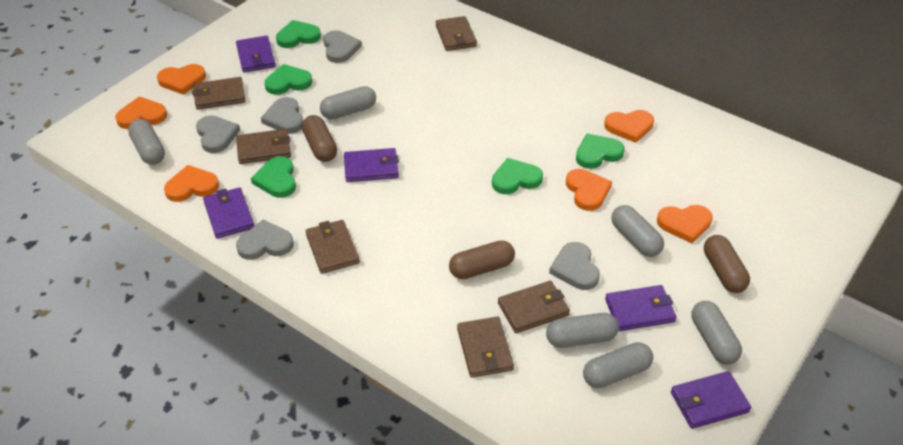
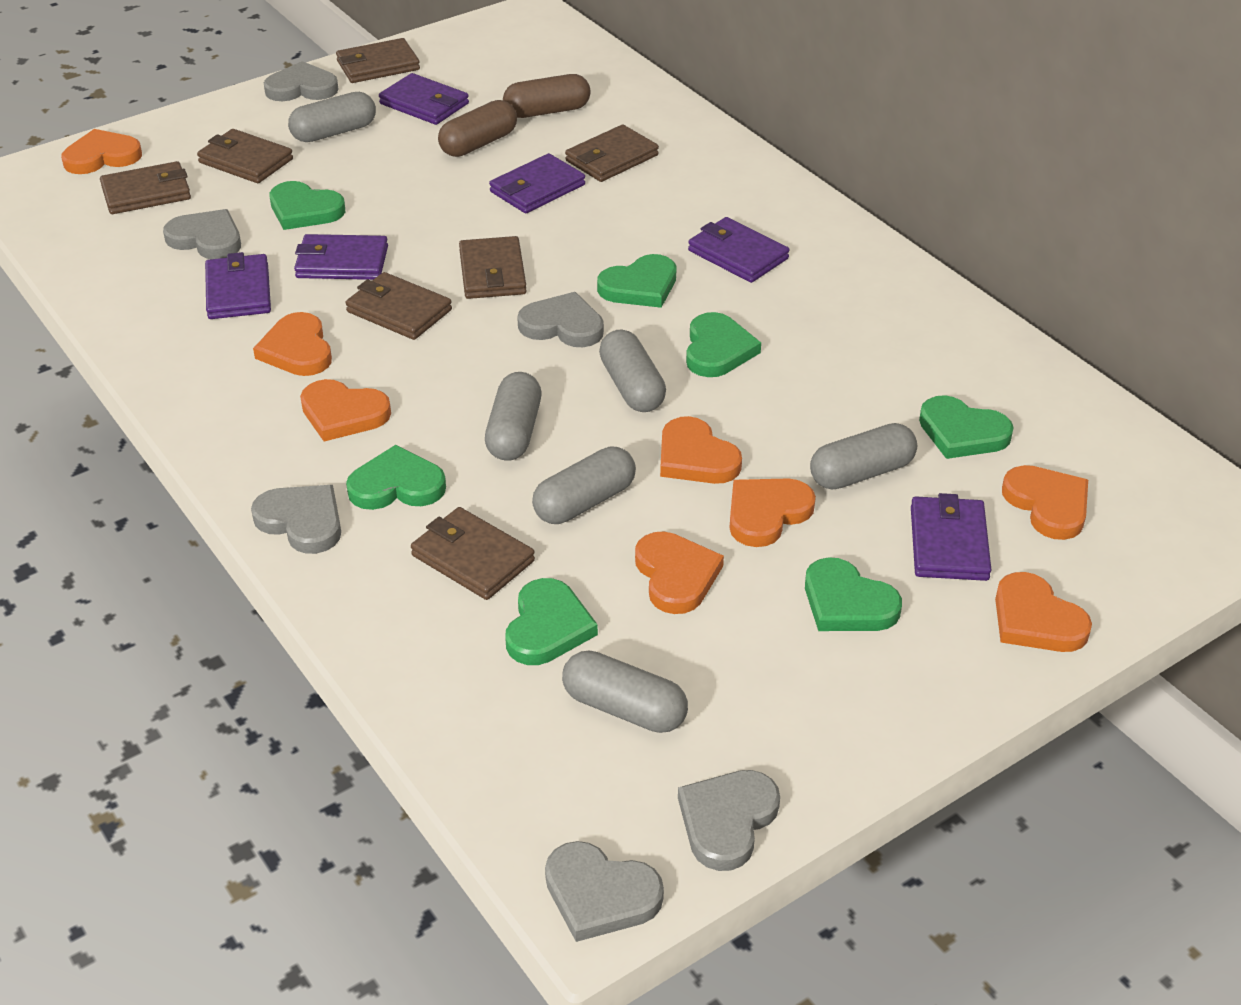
brown capsule: 3 -> 2
brown wallet: 6 -> 7
green heart: 5 -> 7
grey heart: 5 -> 6
orange heart: 6 -> 8
purple wallet: 5 -> 6

